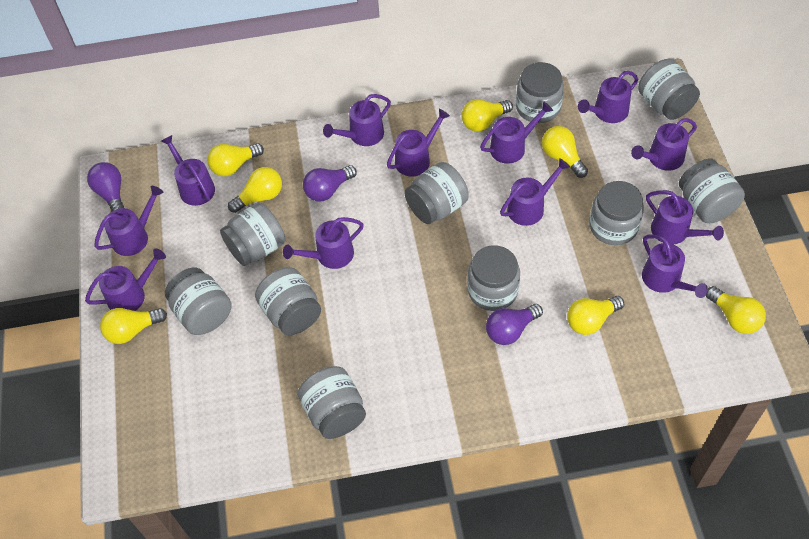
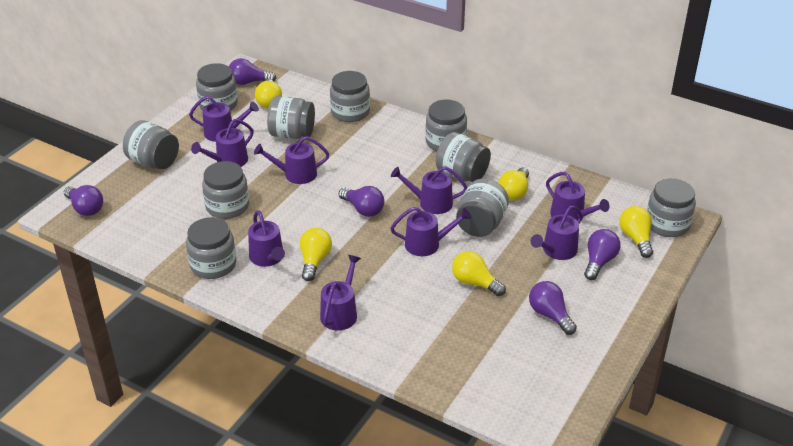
purple light bulb: 3 -> 5
purple watering can: 12 -> 9
yellow light bulb: 7 -> 5

